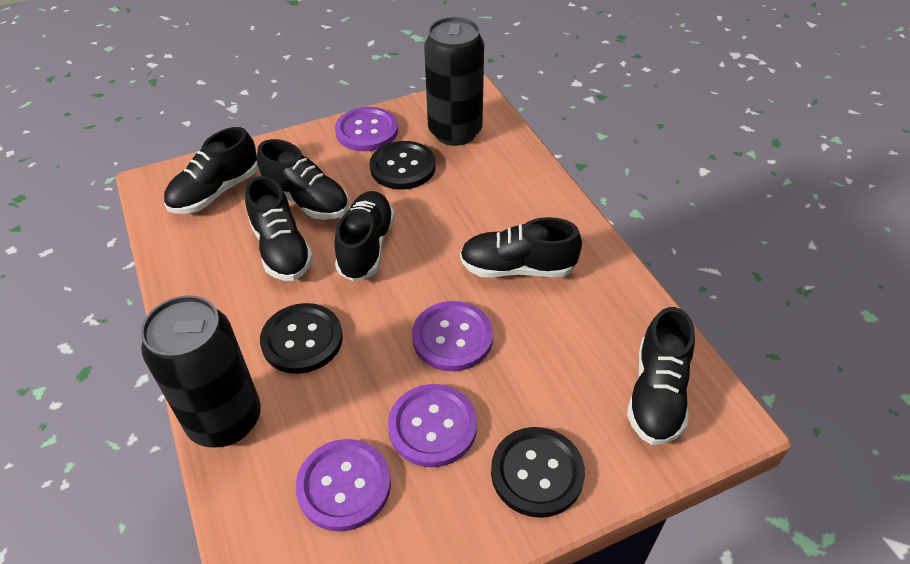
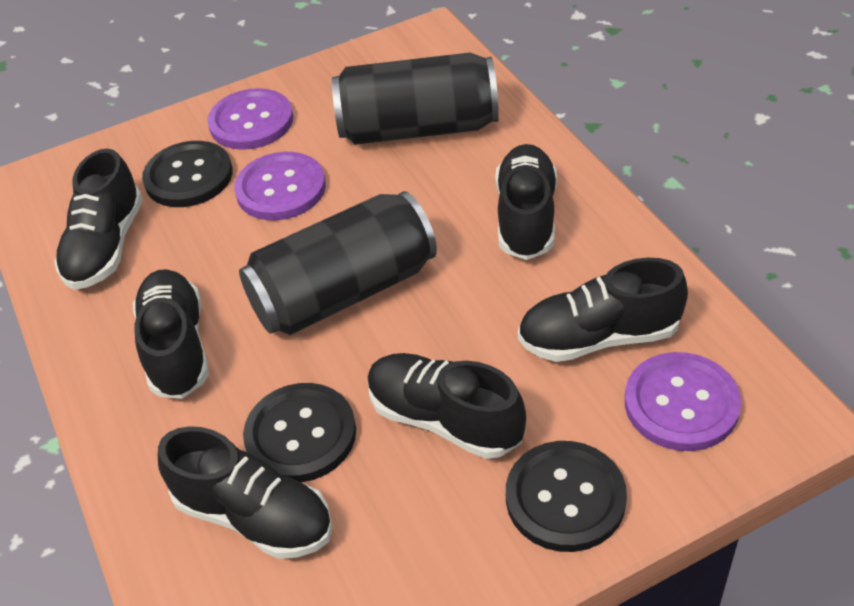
purple button: 4 -> 3

